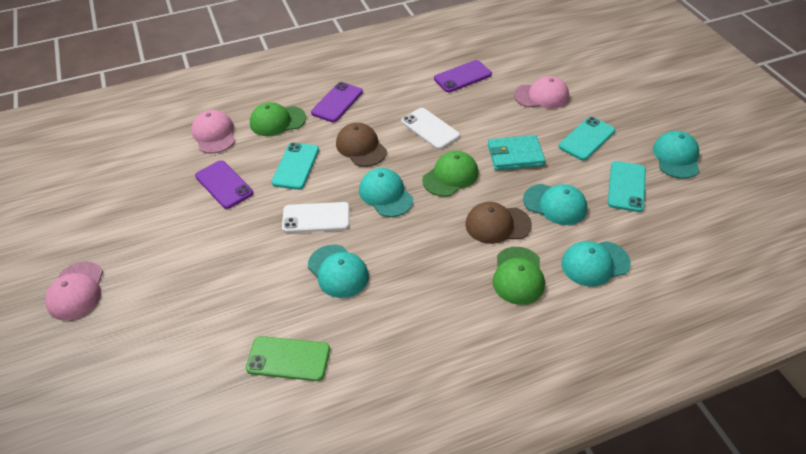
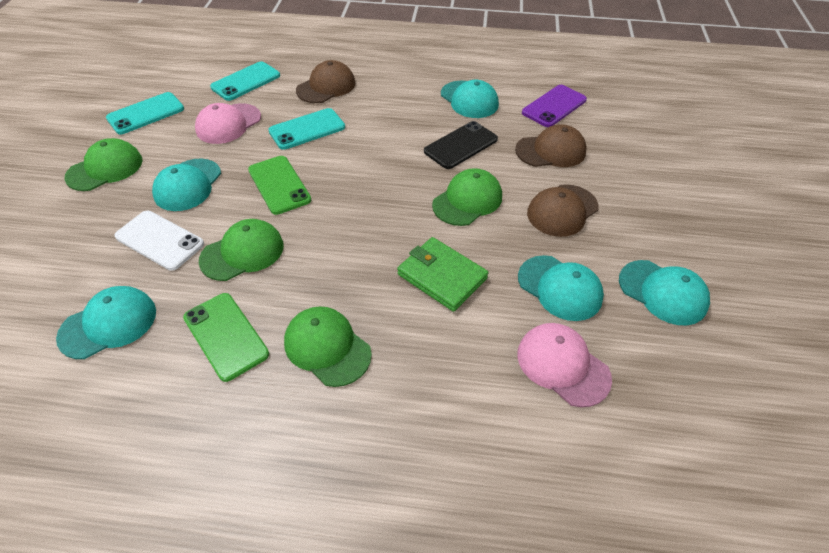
black phone: 0 -> 1
brown cap: 2 -> 3
green cap: 3 -> 4
green phone: 1 -> 2
green wallet: 0 -> 1
pink cap: 3 -> 2
purple phone: 3 -> 1
turquoise wallet: 1 -> 0
white phone: 2 -> 1

